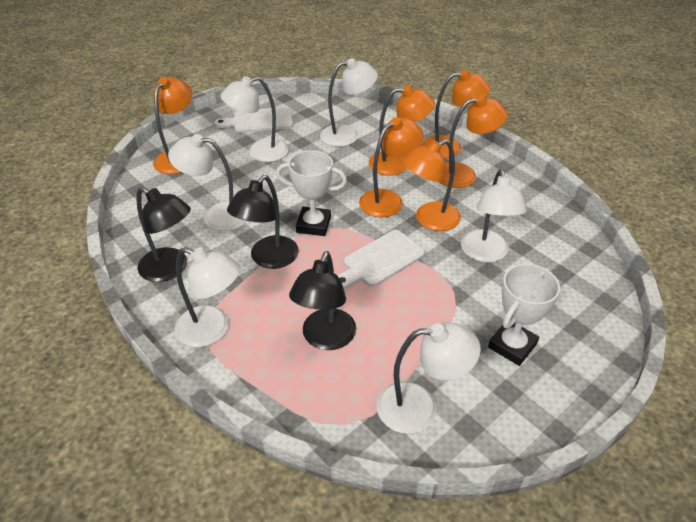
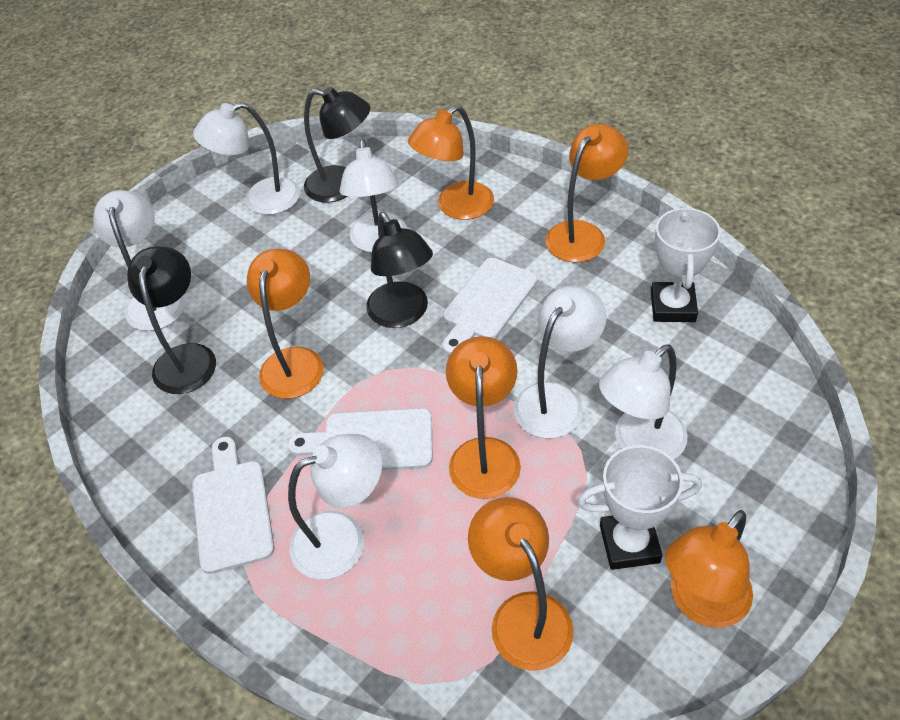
white cutting board: 2 -> 3

